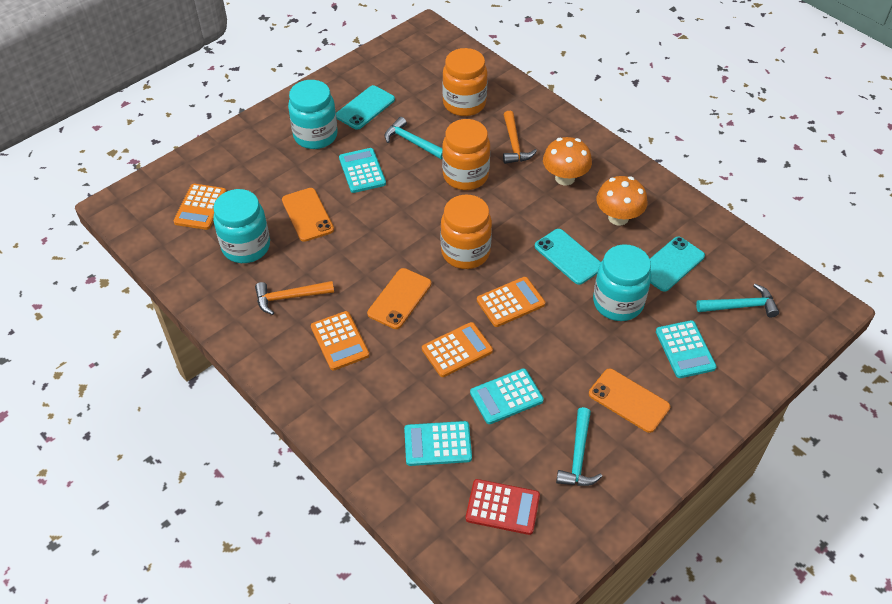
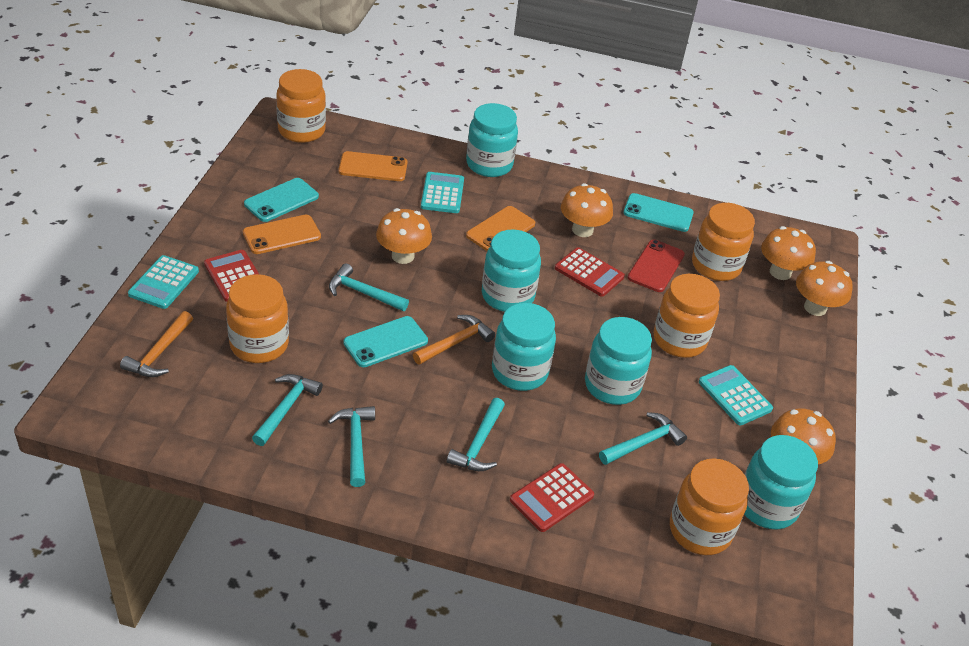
orange calculator: 4 -> 0
orange jar: 3 -> 5
orange mushroom: 2 -> 5
red calculator: 1 -> 3
red phone: 0 -> 1
turquoise calculator: 4 -> 3
turquoise hammer: 3 -> 5
turquoise jar: 3 -> 5

